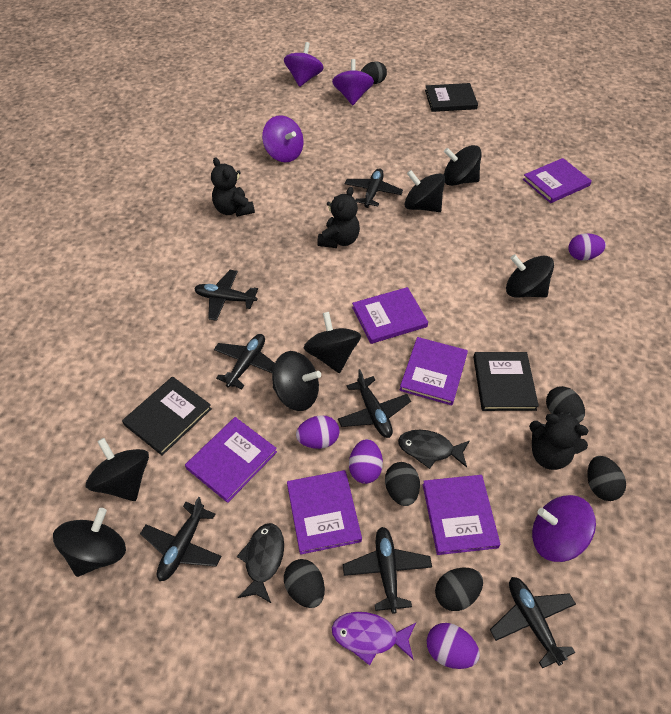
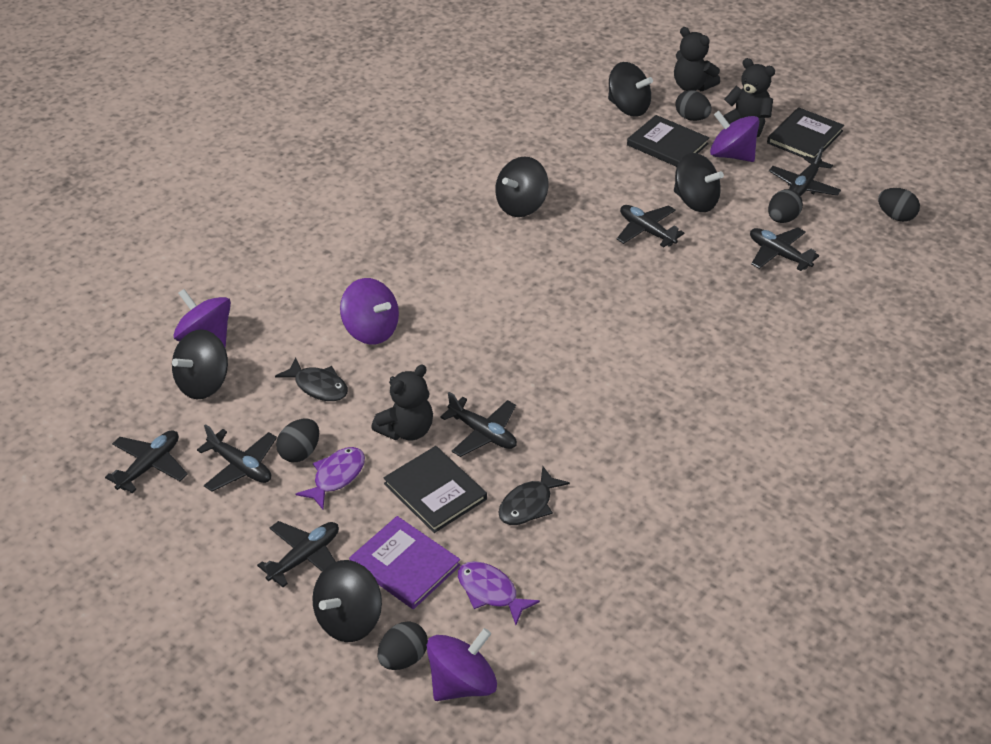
black egg: 6 -> 5
black spinning top: 7 -> 5
purple book: 6 -> 1
purple egg: 4 -> 0
purple fish: 1 -> 2

